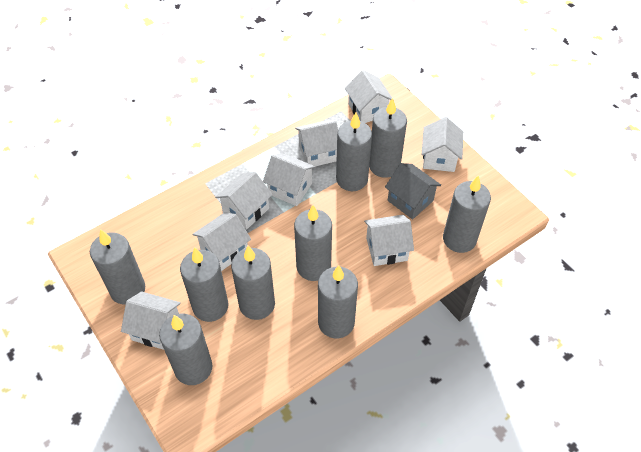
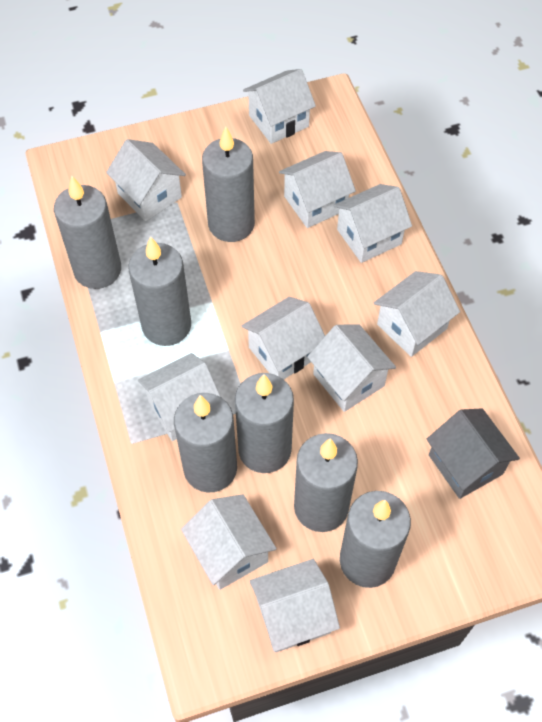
grey candle: 9 -> 7
white house: 8 -> 10

